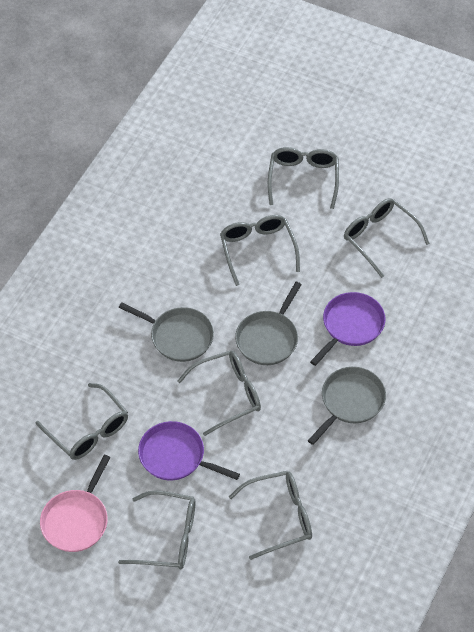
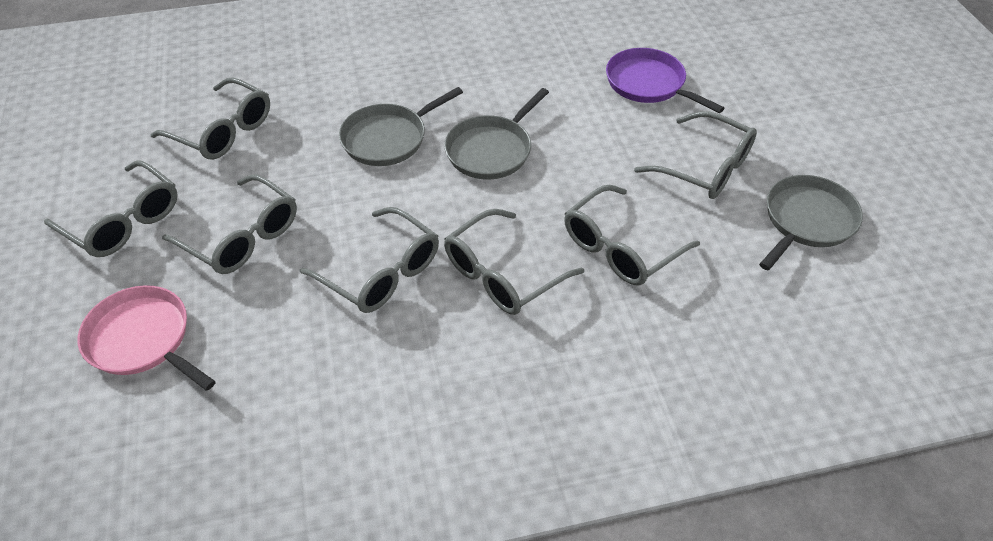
purple pan: 2 -> 1

